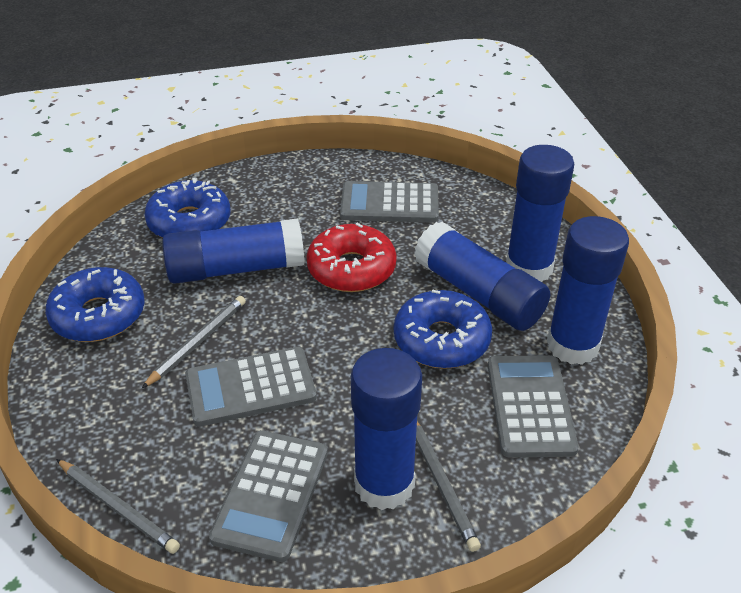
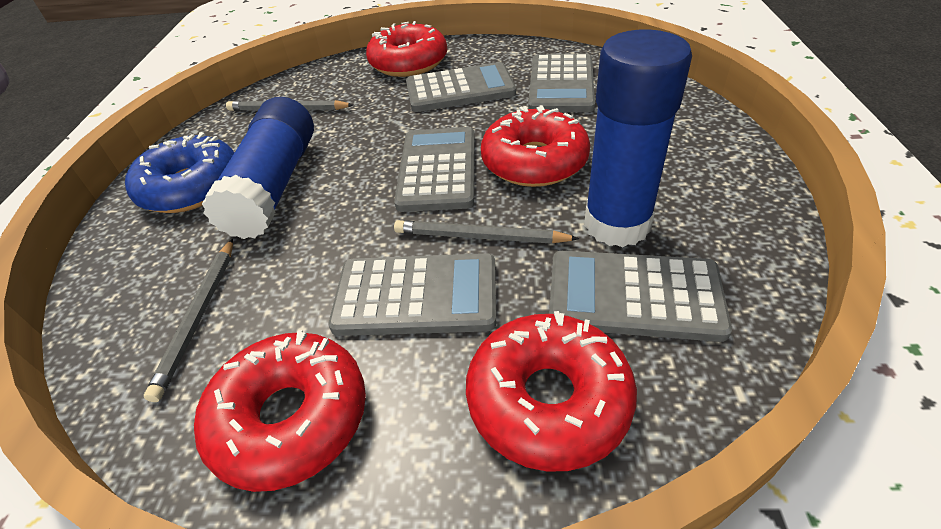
blue donut: 3 -> 1
blue glue stick: 5 -> 2
grey calculator: 4 -> 5
red donut: 1 -> 4

